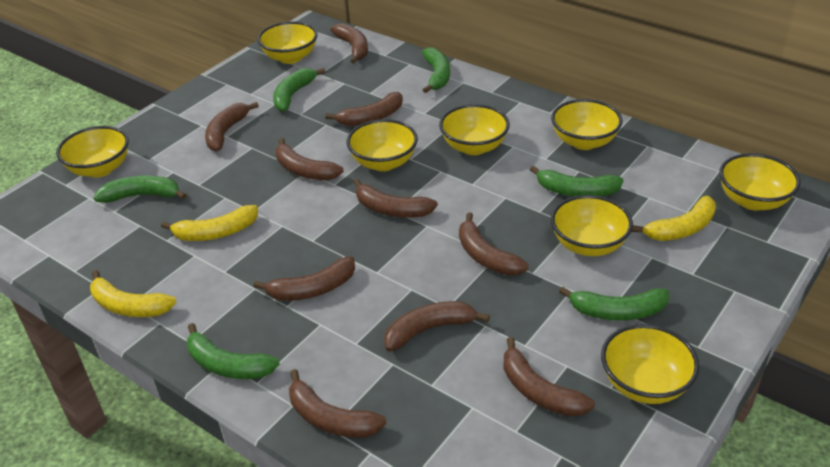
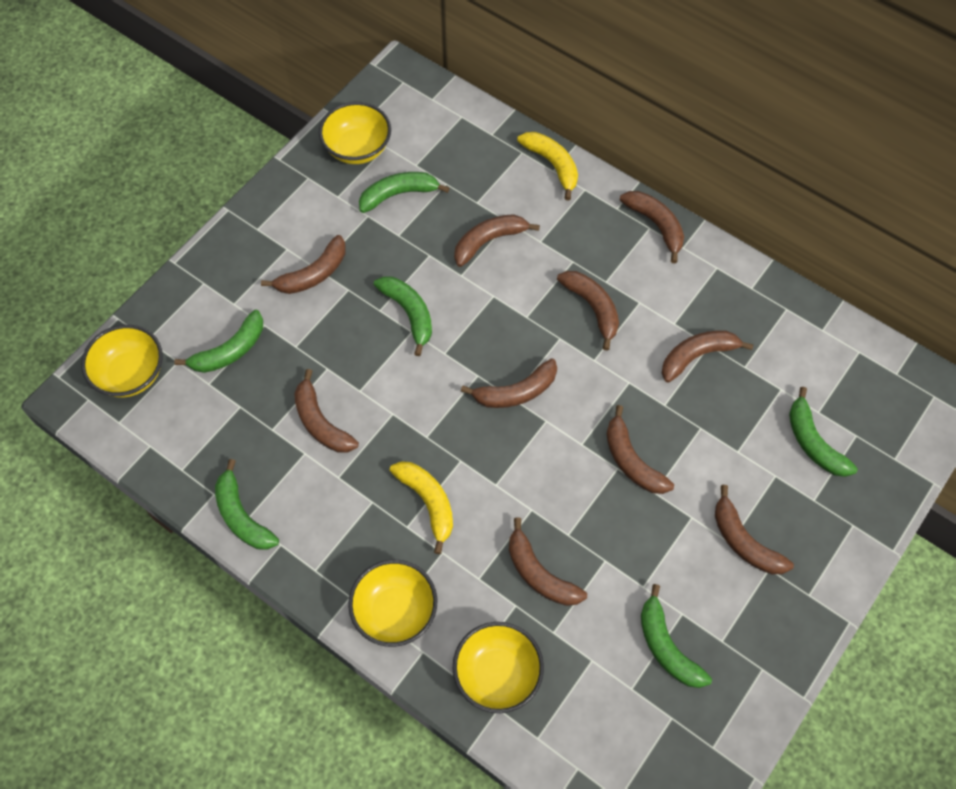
yellow banana: 3 -> 2
yellow bowl: 8 -> 4

